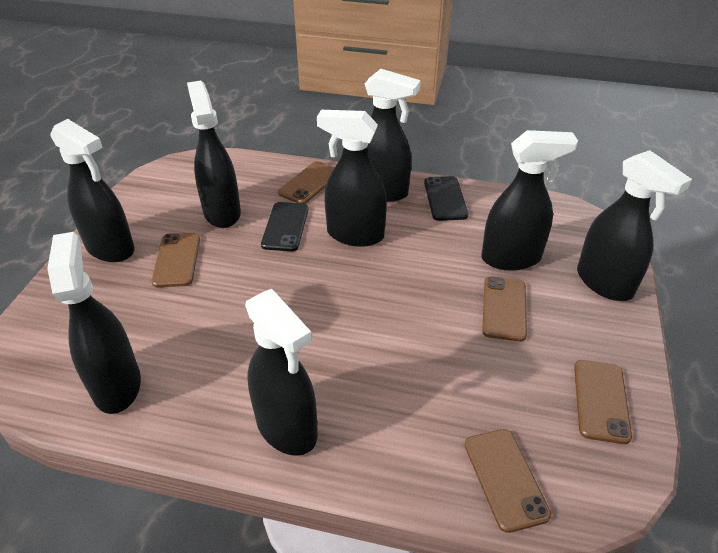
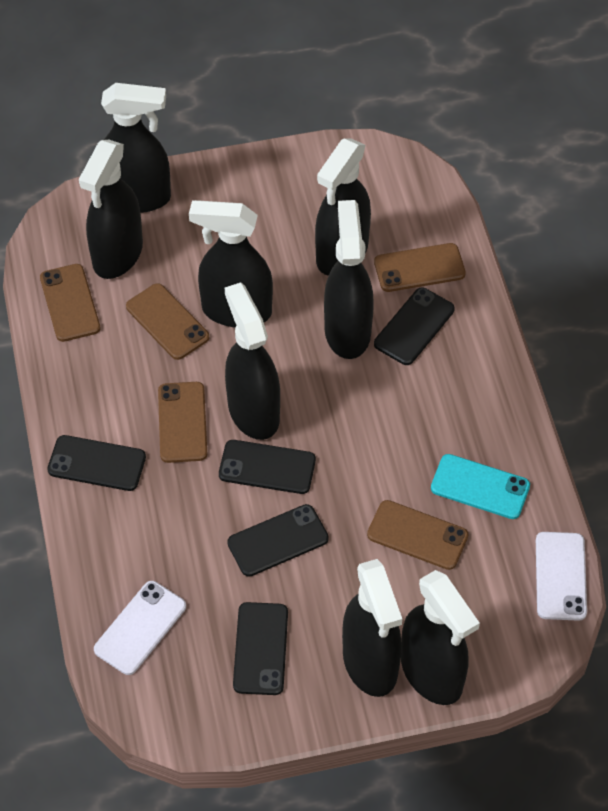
black phone: 2 -> 5
turquoise phone: 0 -> 1
white phone: 0 -> 2

